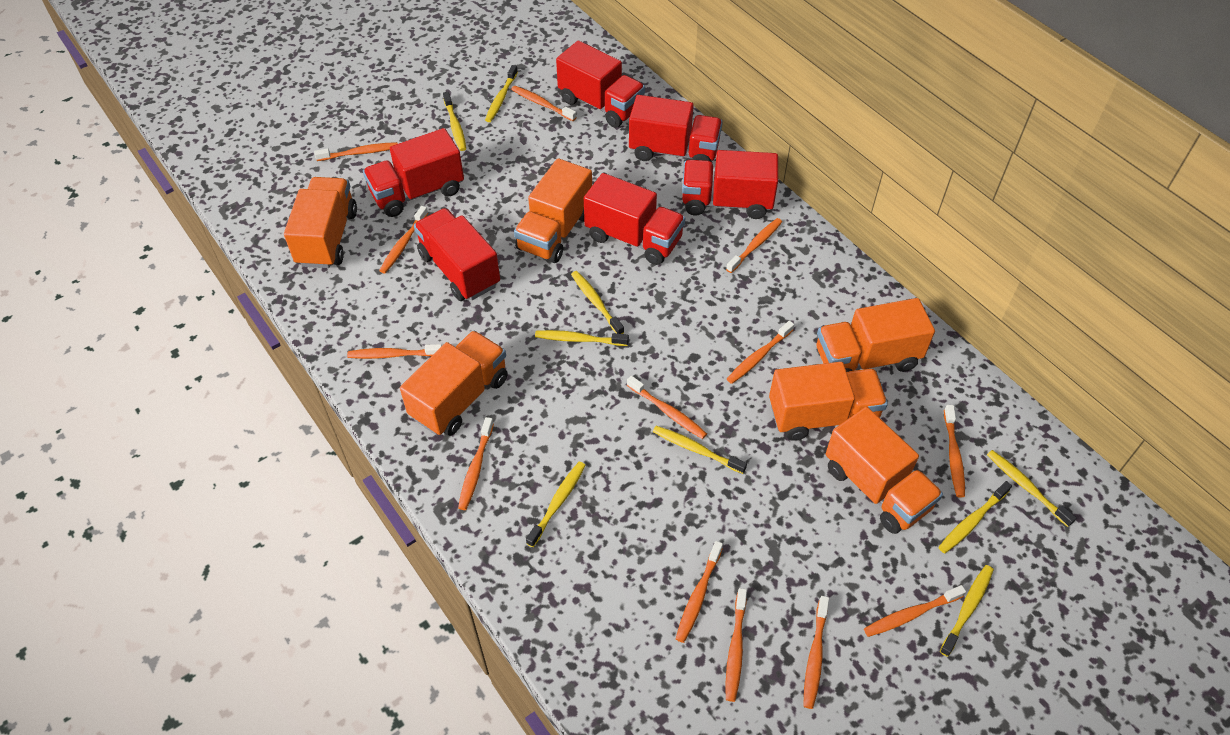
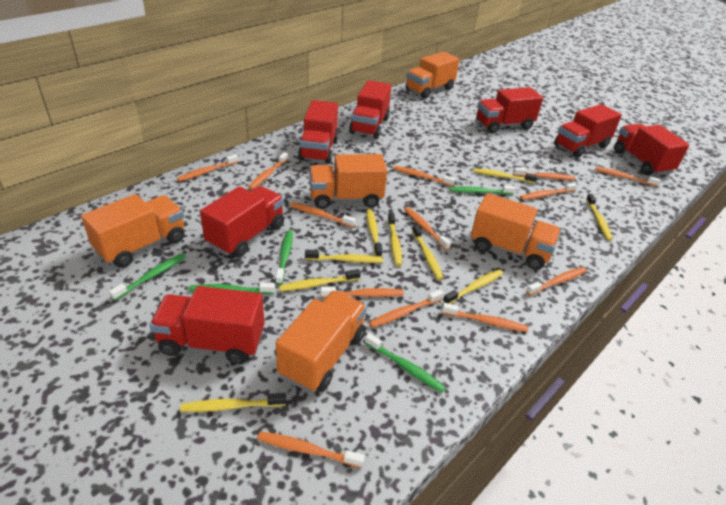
green toothbrush: 0 -> 5
orange truck: 6 -> 5
red truck: 6 -> 7

